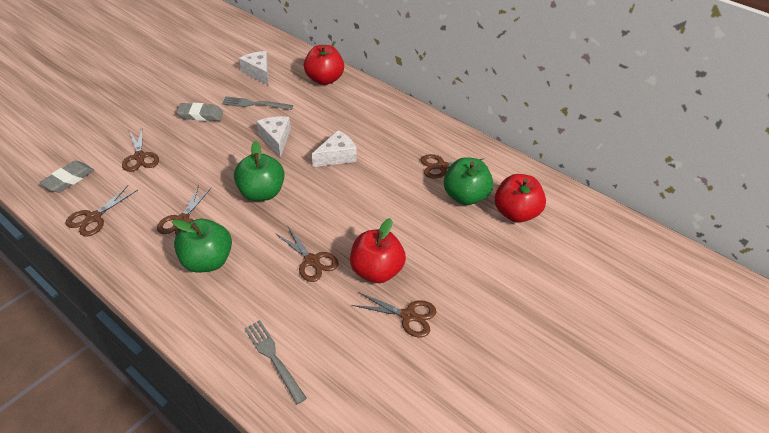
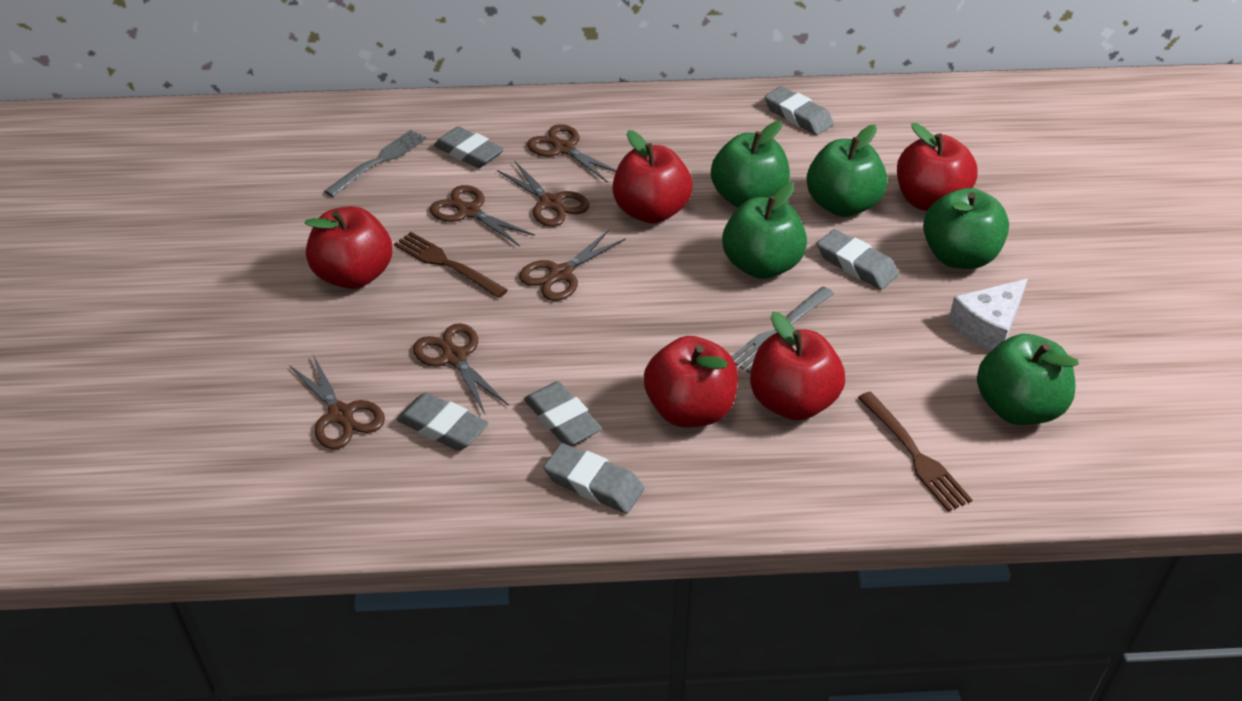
brown fork: 0 -> 2
green apple: 3 -> 5
grey eraser: 2 -> 6
red apple: 3 -> 5
white cheese: 3 -> 1

